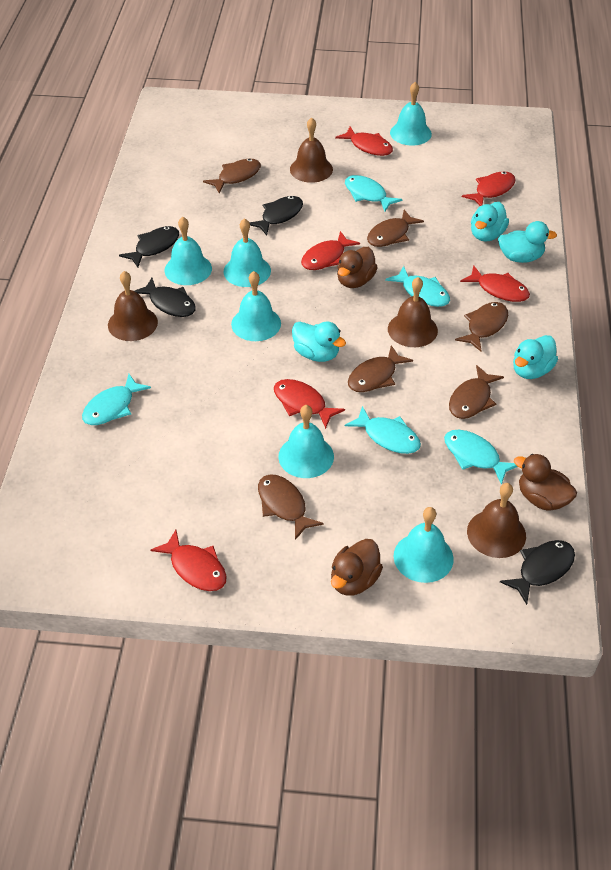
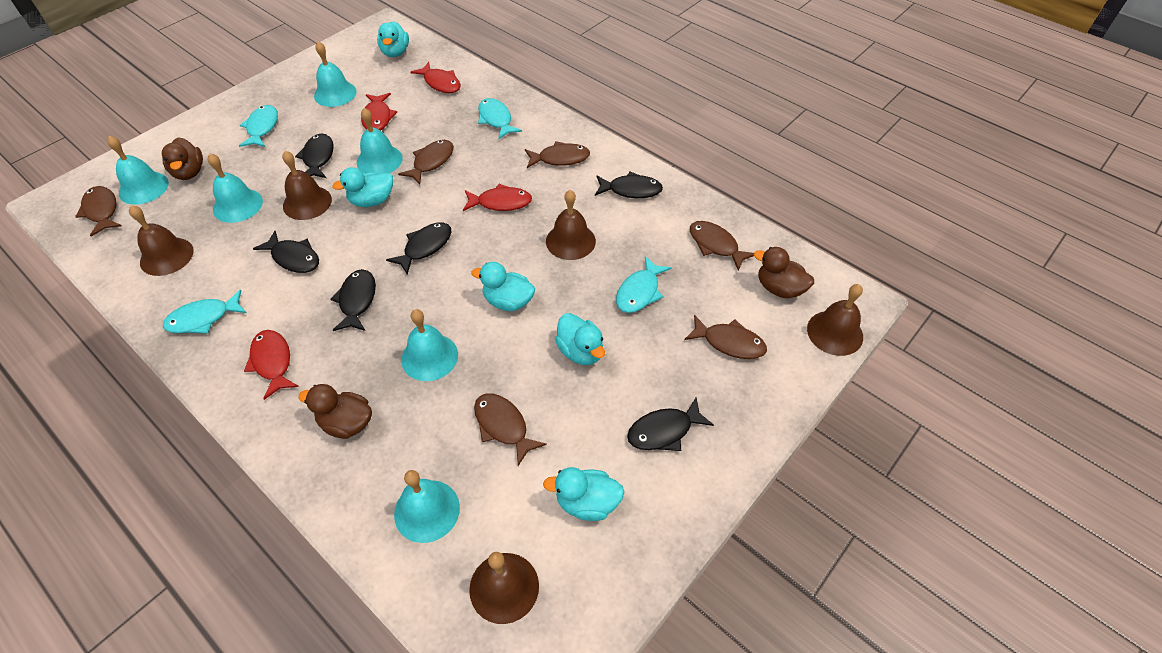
black fish: 4 -> 6
brown bell: 4 -> 5
red fish: 6 -> 4
turquoise duck: 4 -> 5
turquoise fish: 5 -> 4

